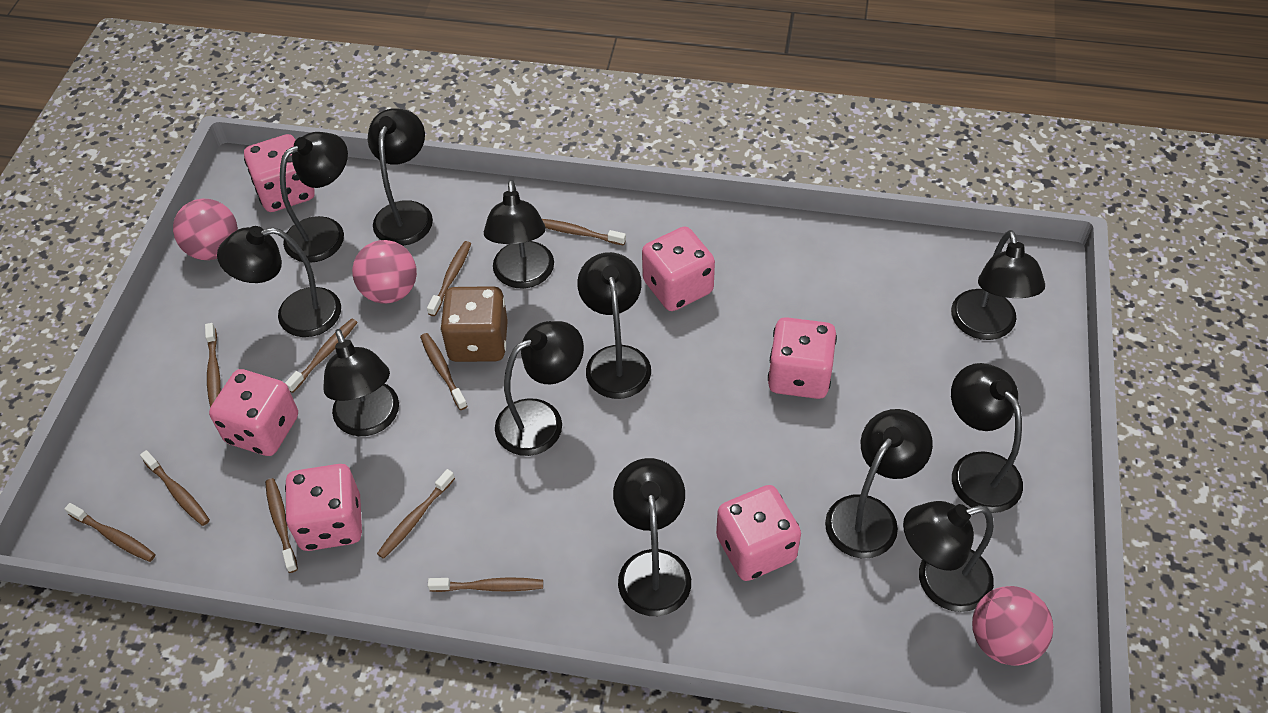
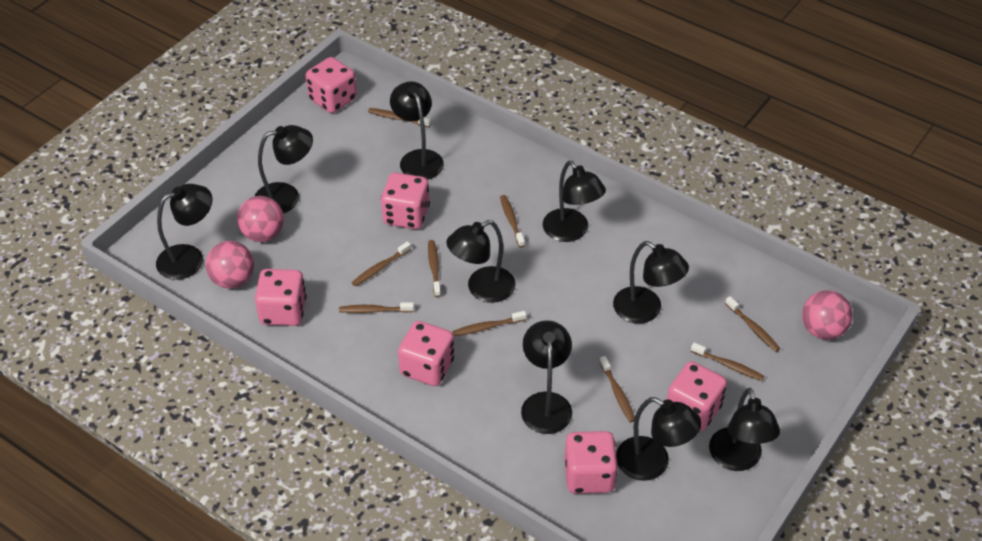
black lamp: 12 -> 9
brown dice: 1 -> 0
brown toothbrush: 10 -> 9

